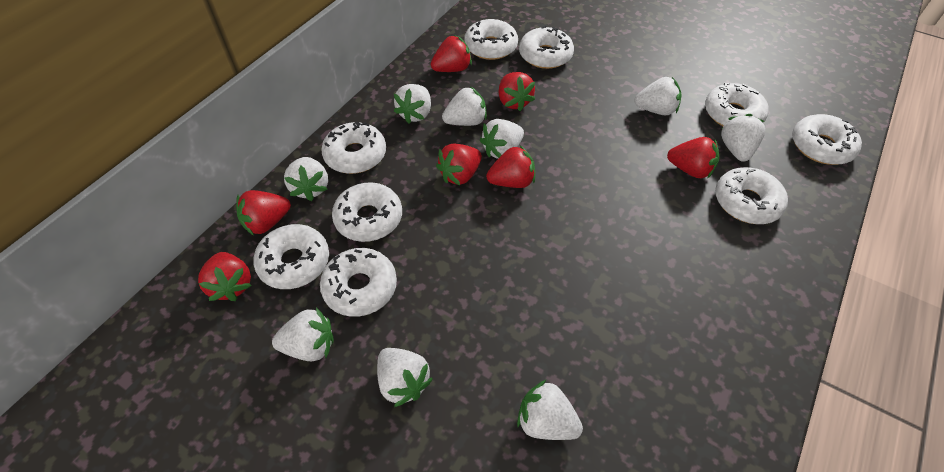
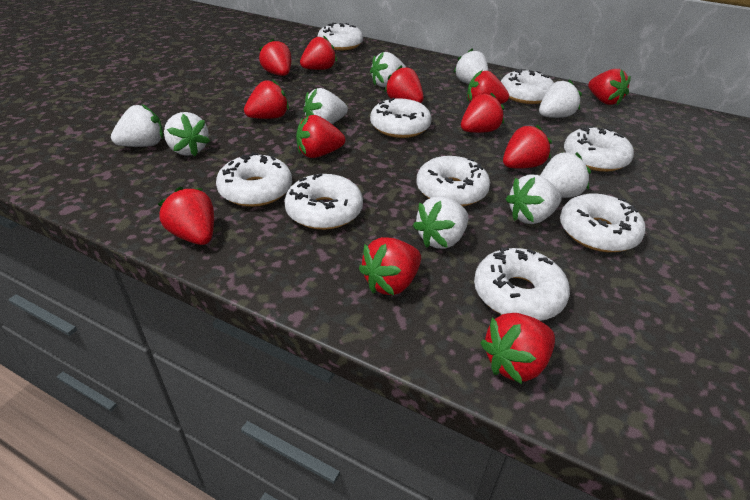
red strawberry: 7 -> 12

